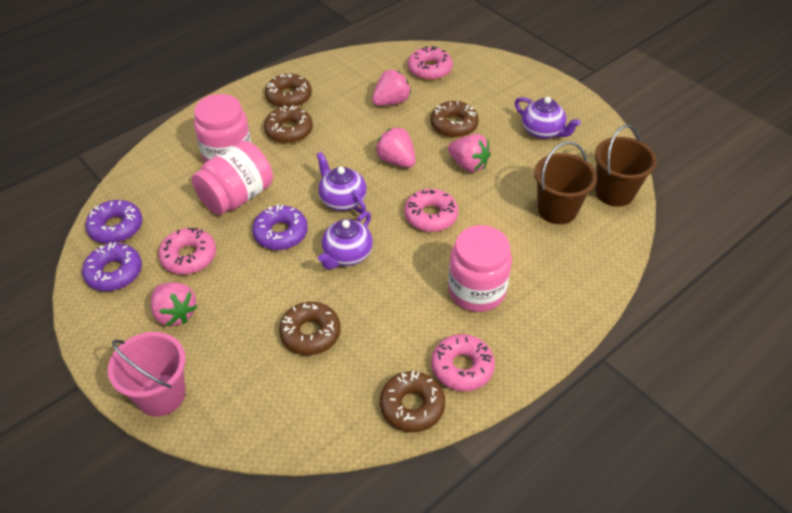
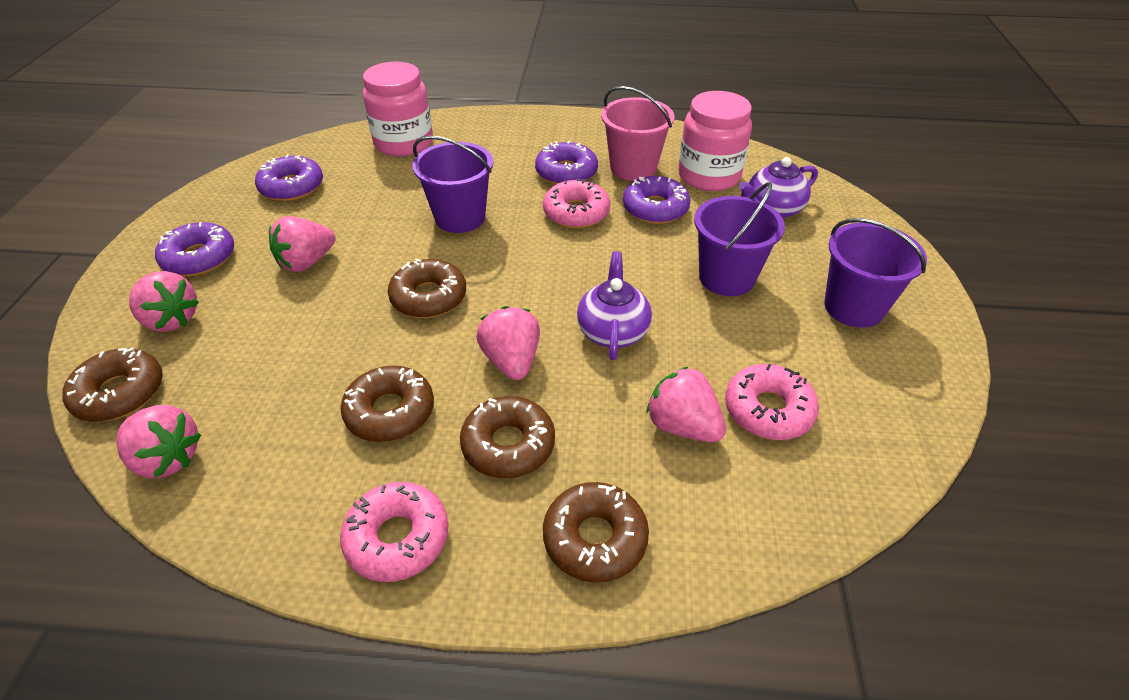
brown bucket: 2 -> 0
pink donut: 4 -> 3
pink jar: 3 -> 2
pink strawberry: 4 -> 5
purple bucket: 0 -> 3
purple donut: 3 -> 4
purple teapot: 3 -> 2

